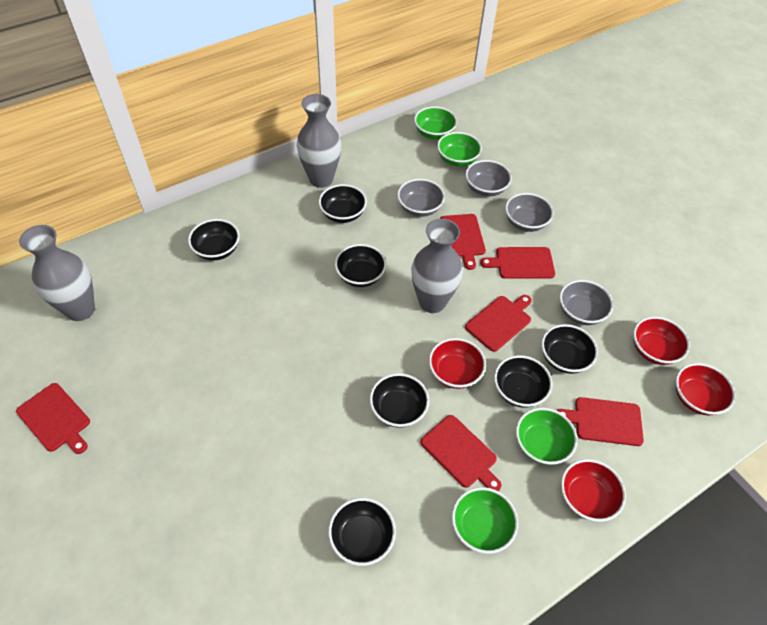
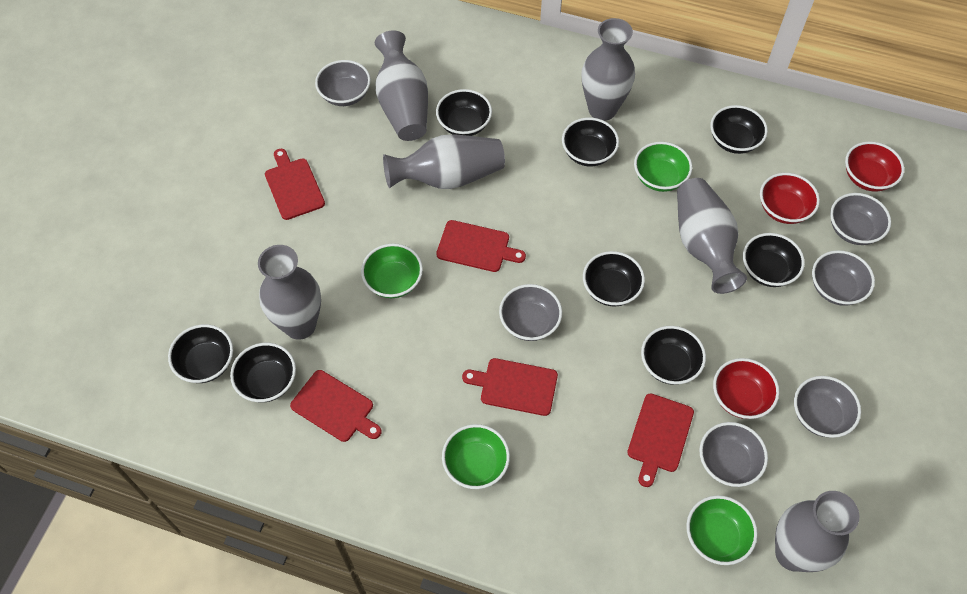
black bowl: 7 -> 8
grey bowl: 4 -> 6
grey vase: 3 -> 6
red bowl: 4 -> 3
red cutting board: 6 -> 5

